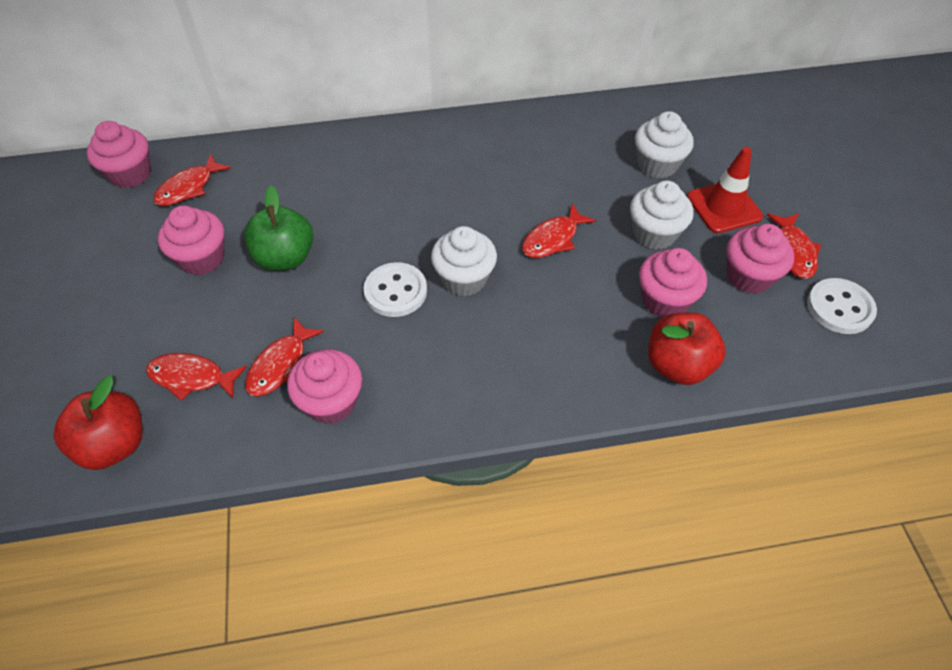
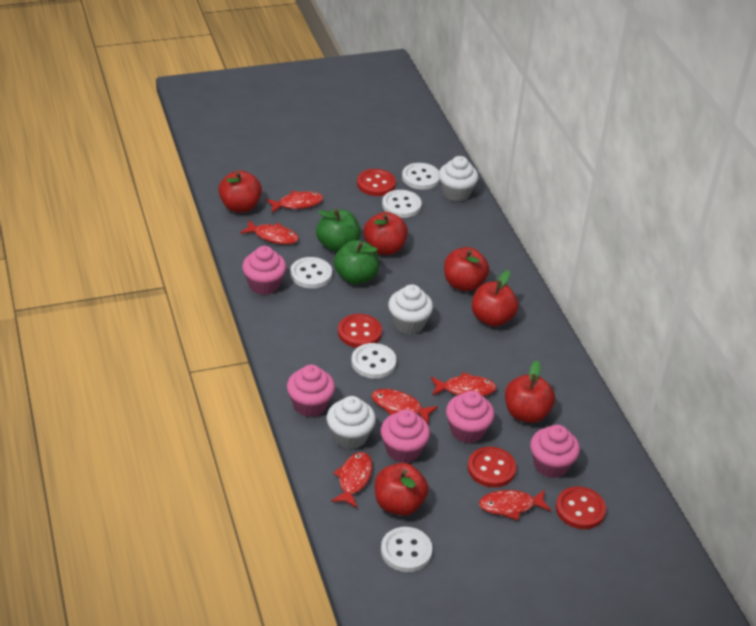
green apple: 1 -> 2
red apple: 2 -> 6
red button: 0 -> 4
red fish: 5 -> 6
red traffic cone: 1 -> 0
white button: 2 -> 5

